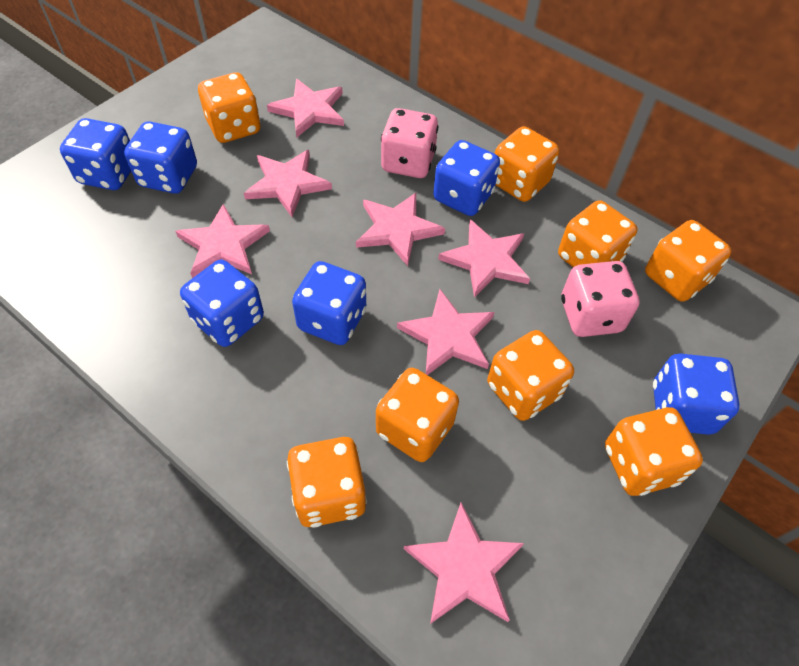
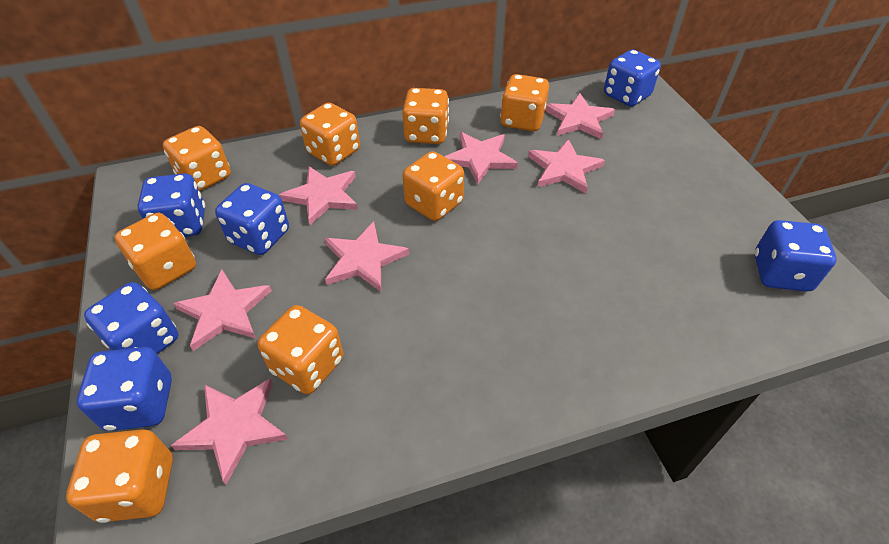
pink dice: 2 -> 0

